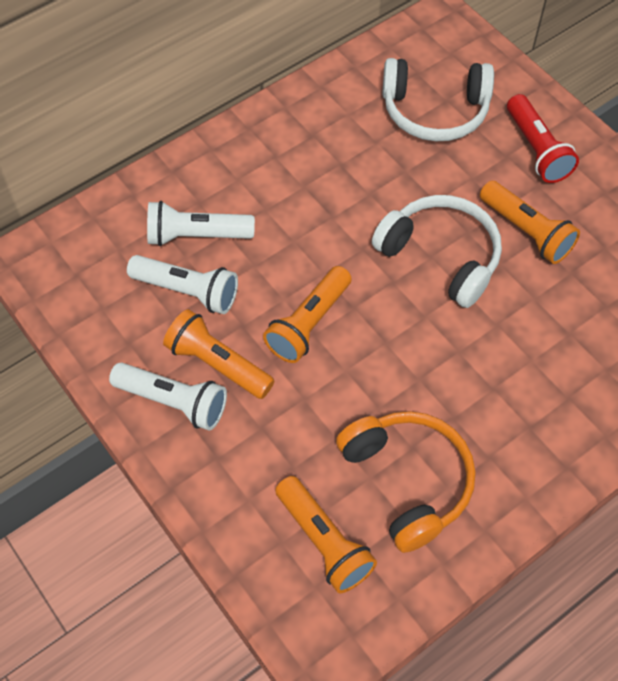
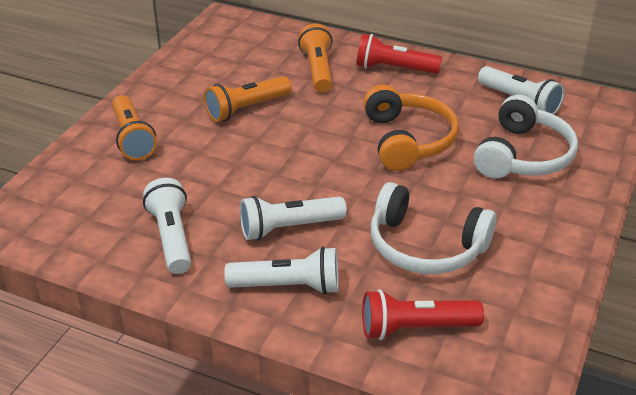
orange flashlight: 4 -> 3
red flashlight: 1 -> 2
white flashlight: 3 -> 4

